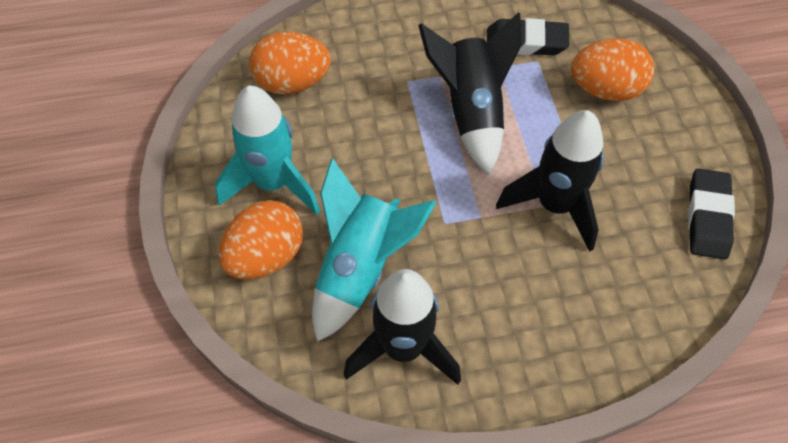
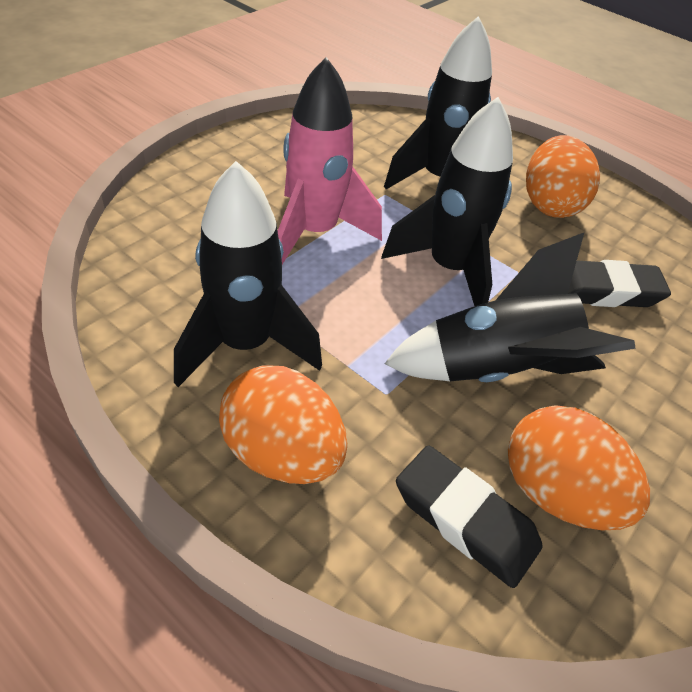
black rocket: 3 -> 4
pink rocket: 0 -> 1
turquoise rocket: 2 -> 0

